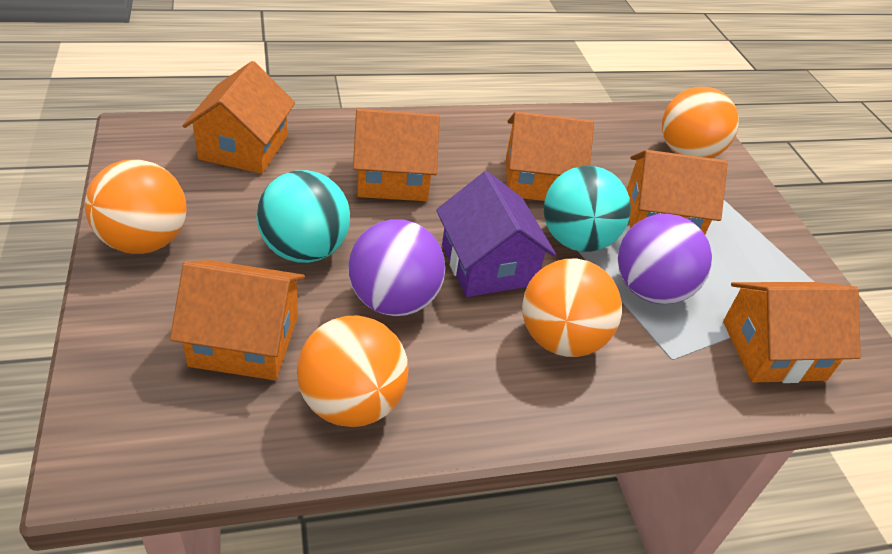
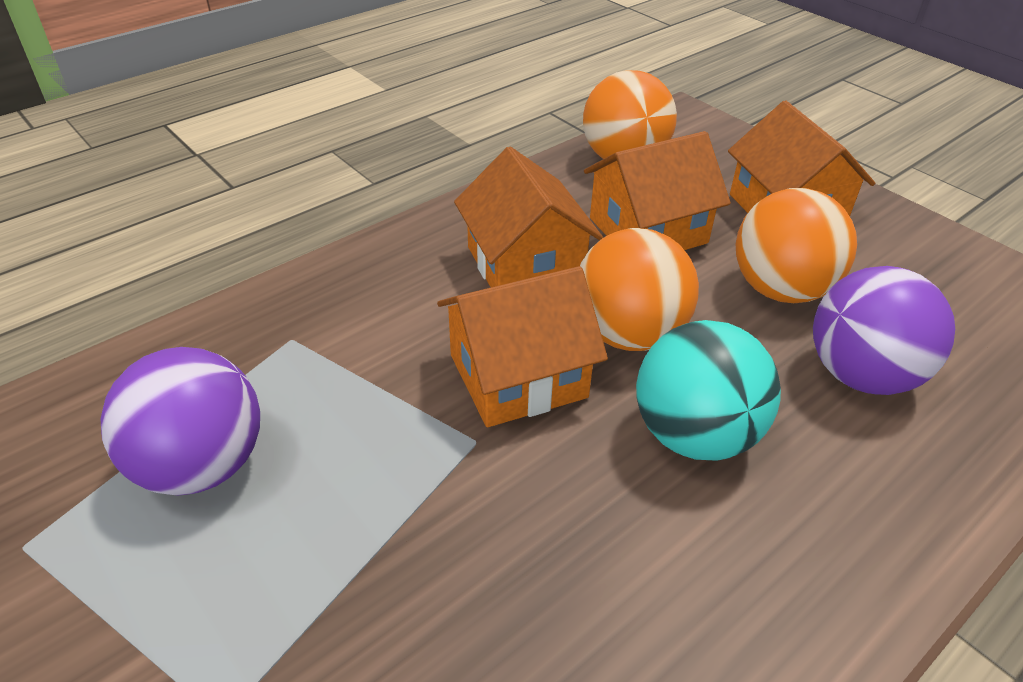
orange ball: 4 -> 3
orange house: 6 -> 4
purple house: 1 -> 0
turquoise ball: 2 -> 1

